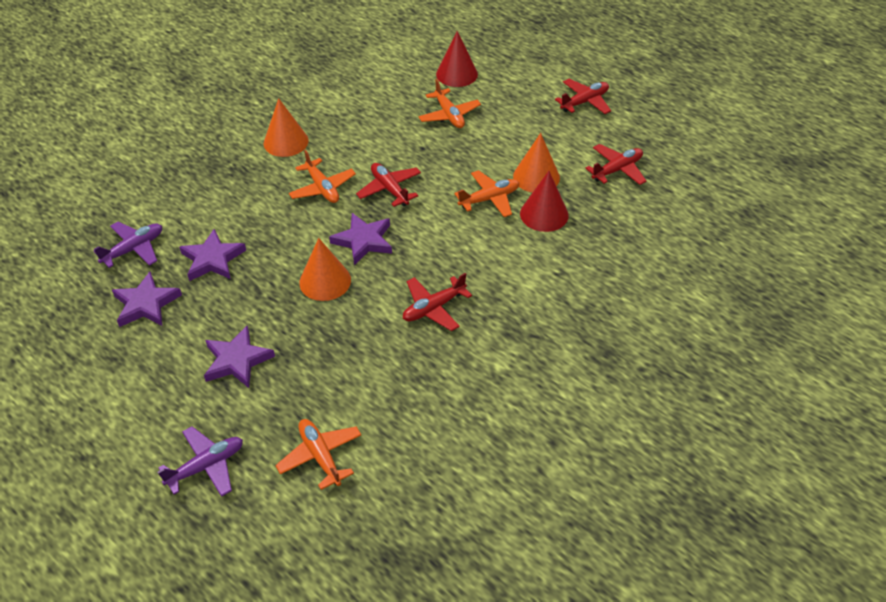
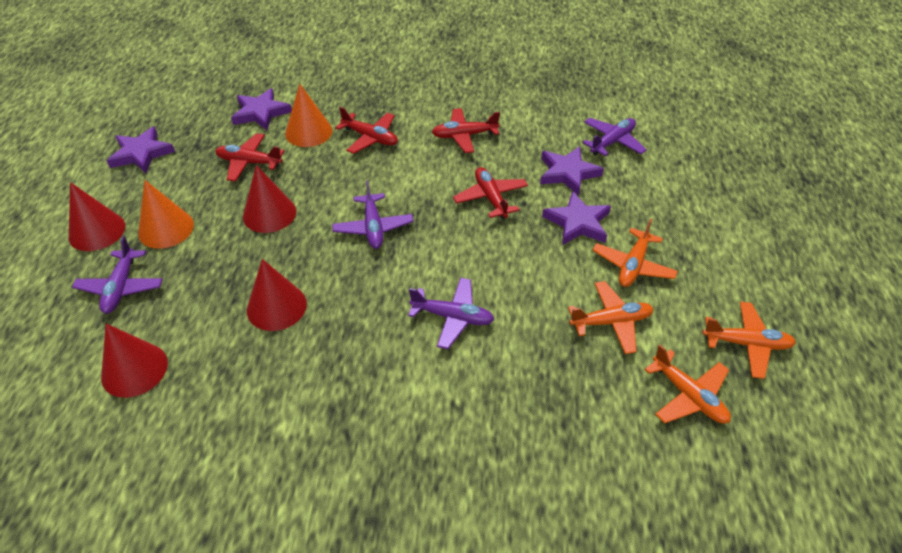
orange cone: 3 -> 2
purple plane: 2 -> 4
red cone: 2 -> 4

